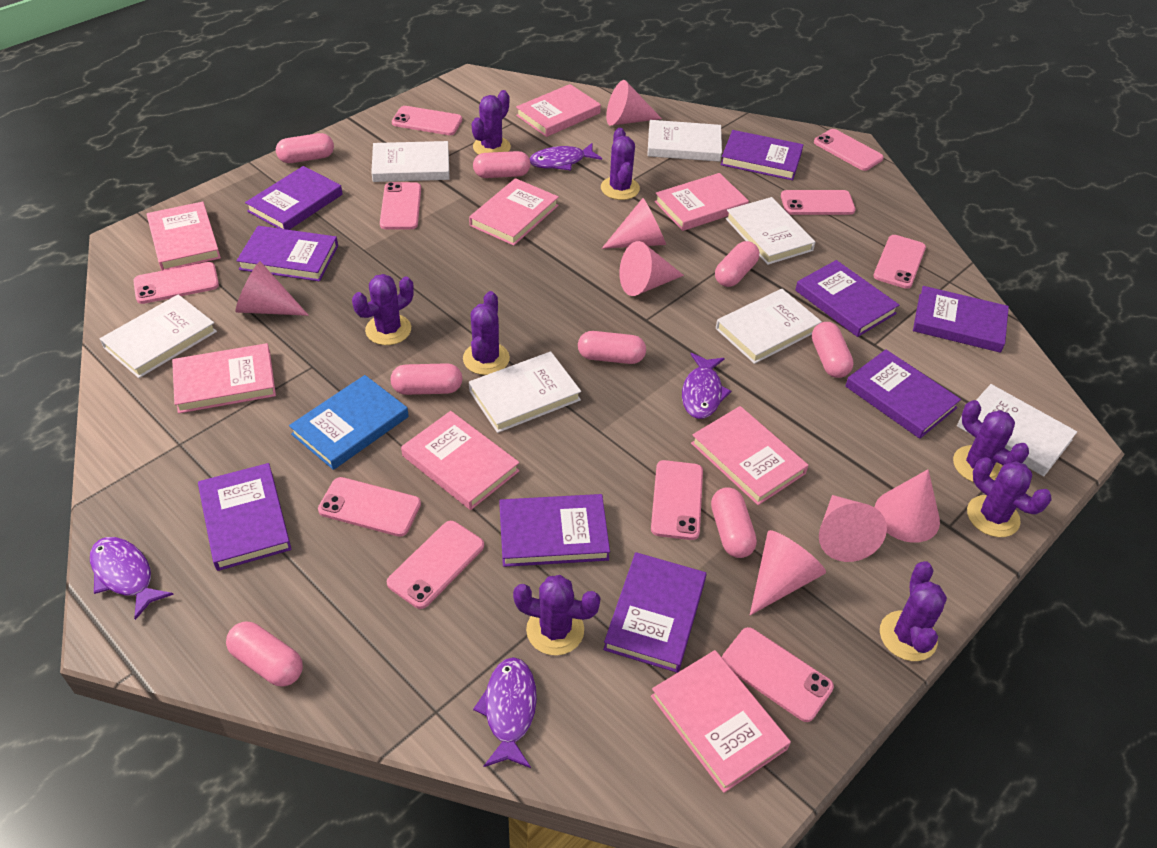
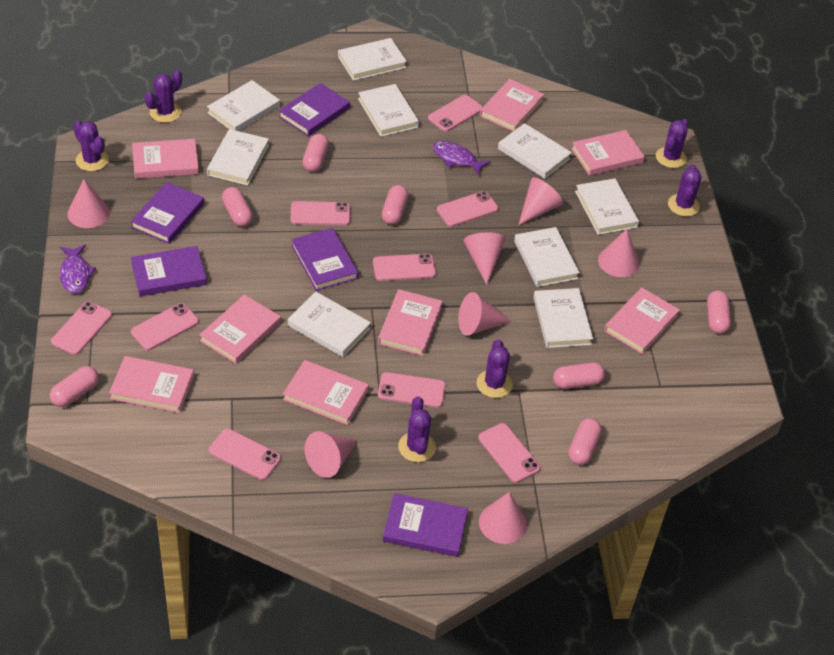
blue book: 1 -> 0
pink capsule: 8 -> 7
pink phone: 10 -> 9
purple book: 9 -> 5
purple cactus: 8 -> 6
purple fish: 4 -> 2
white book: 7 -> 9

